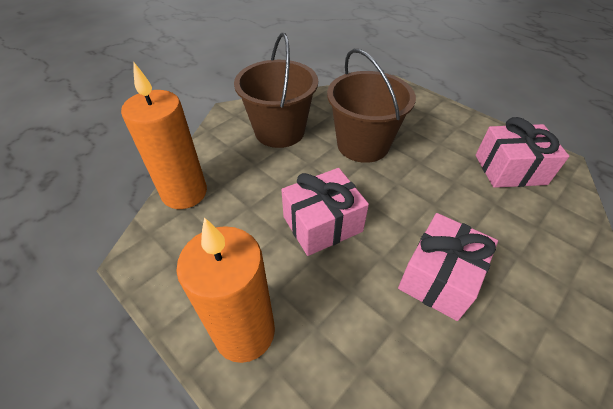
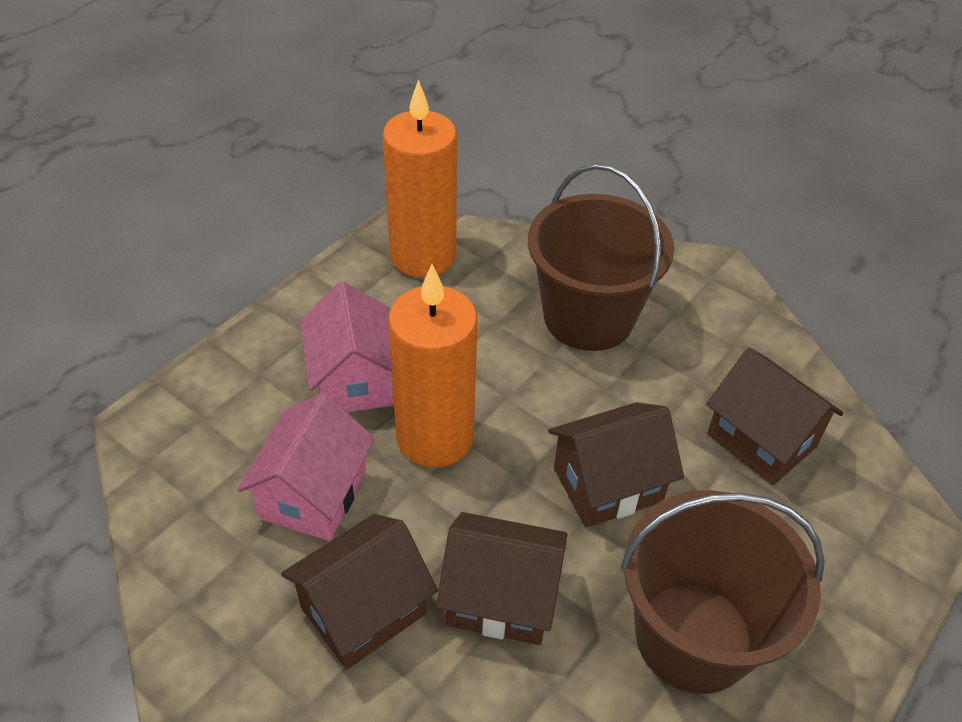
brown house: 0 -> 4
pink gift: 3 -> 0
pink house: 0 -> 2

